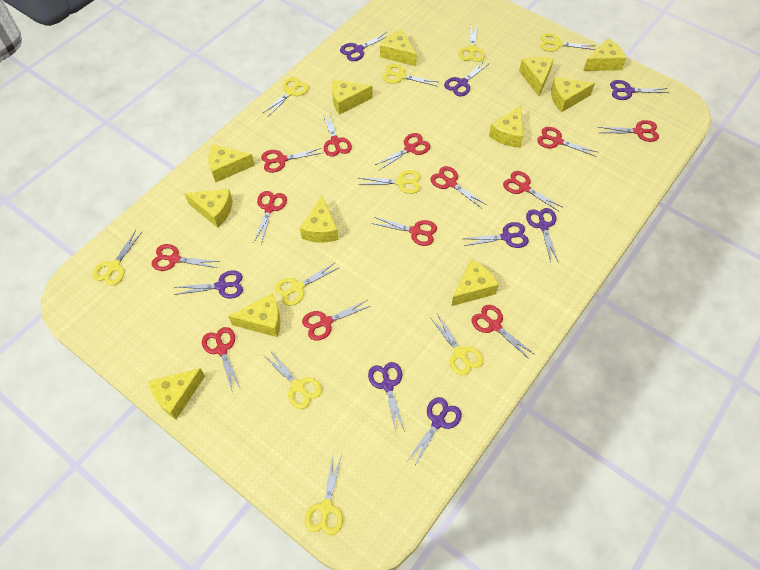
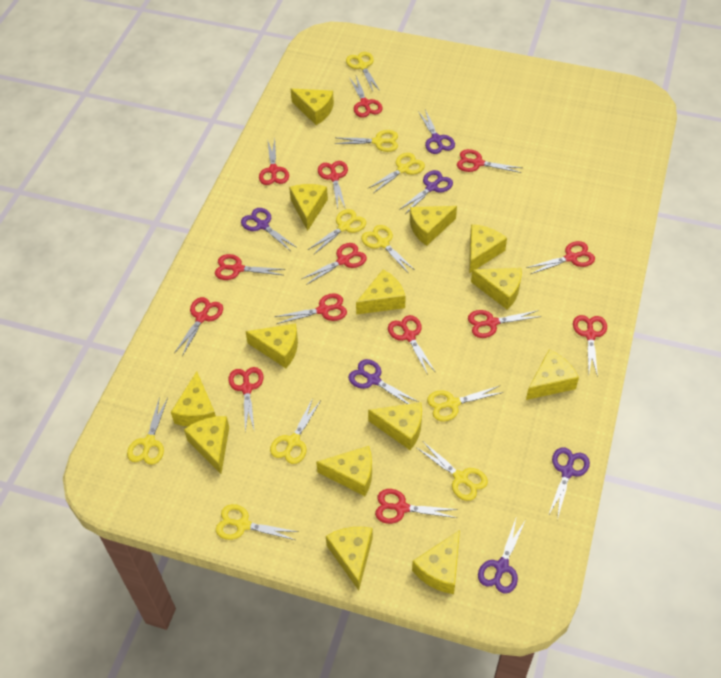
purple scissors: 8 -> 6
red scissors: 13 -> 14
yellow cheese: 12 -> 14

